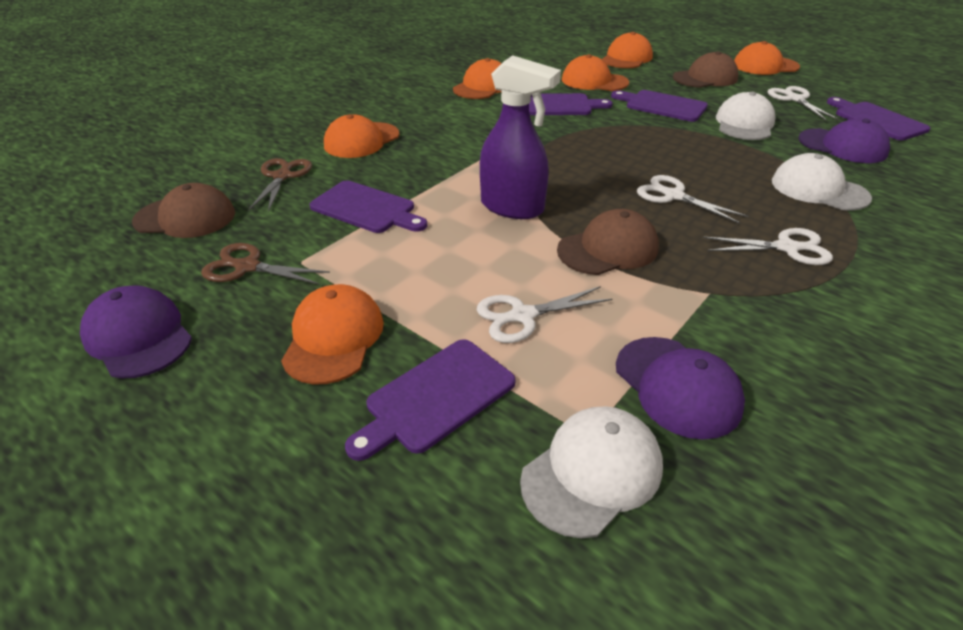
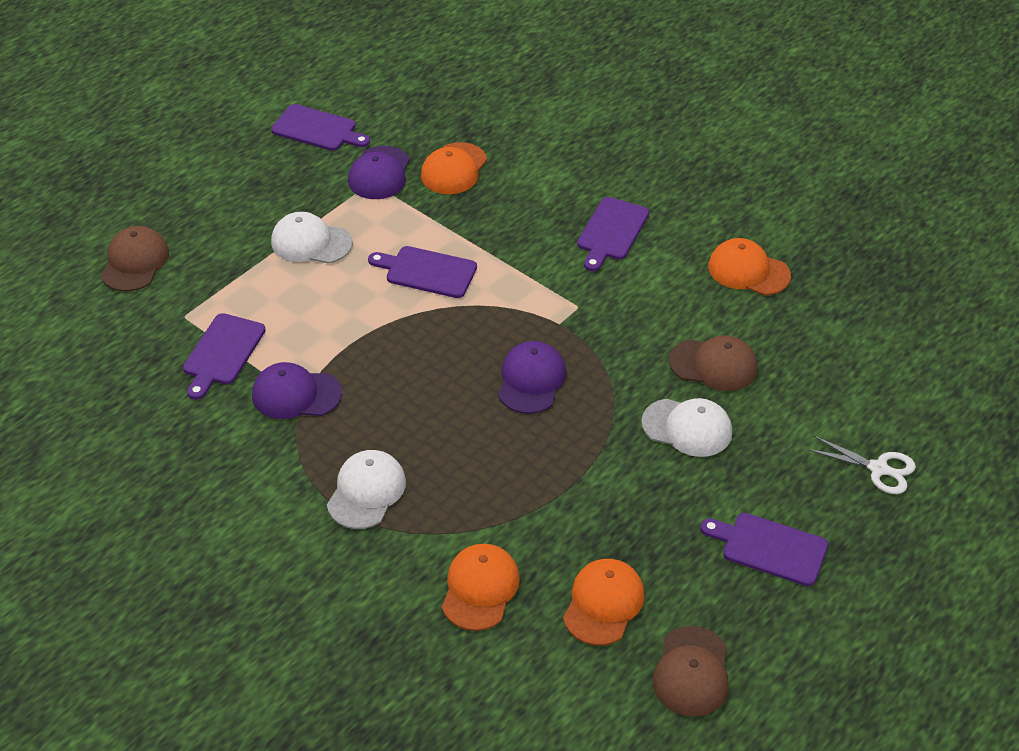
brown scissors: 2 -> 0
orange cap: 6 -> 4
purple spray bottle: 1 -> 0
white scissors: 4 -> 1

